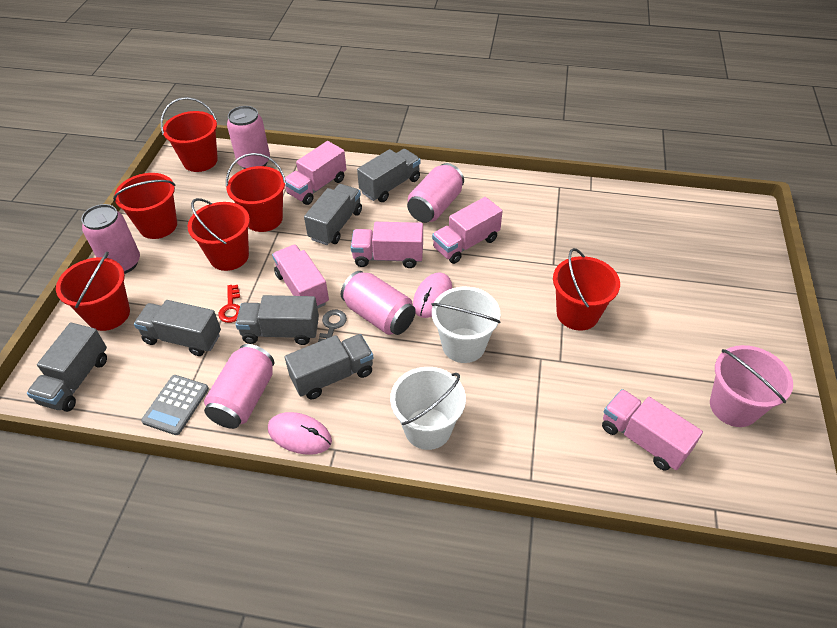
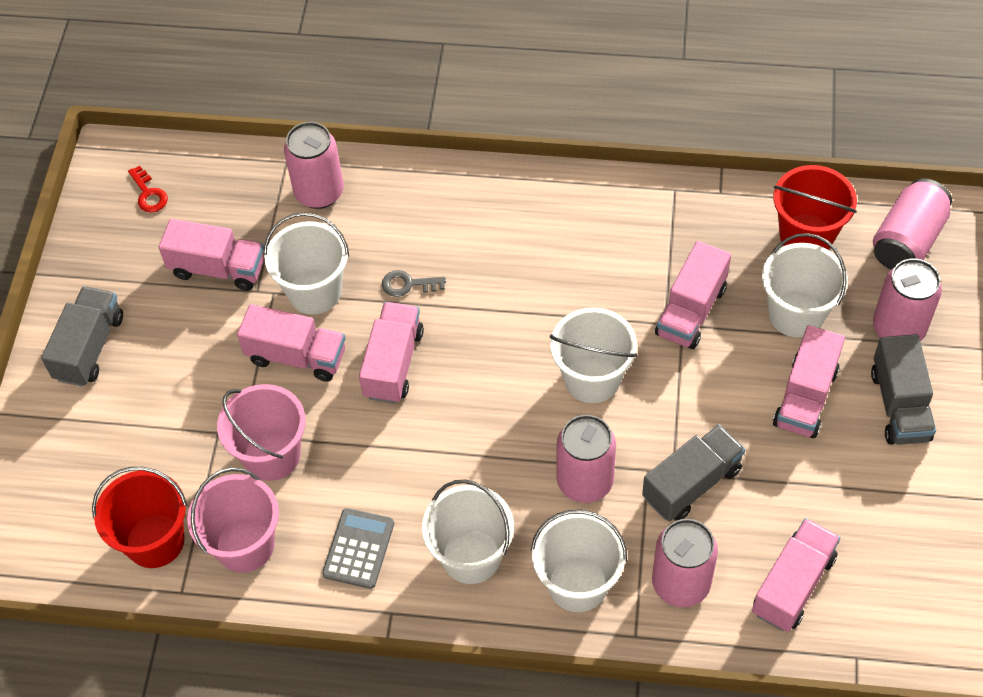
grey truck: 6 -> 3
pink bucket: 1 -> 2
pink mouse: 2 -> 0
pink truck: 5 -> 6
red bucket: 6 -> 2
white bucket: 2 -> 5

